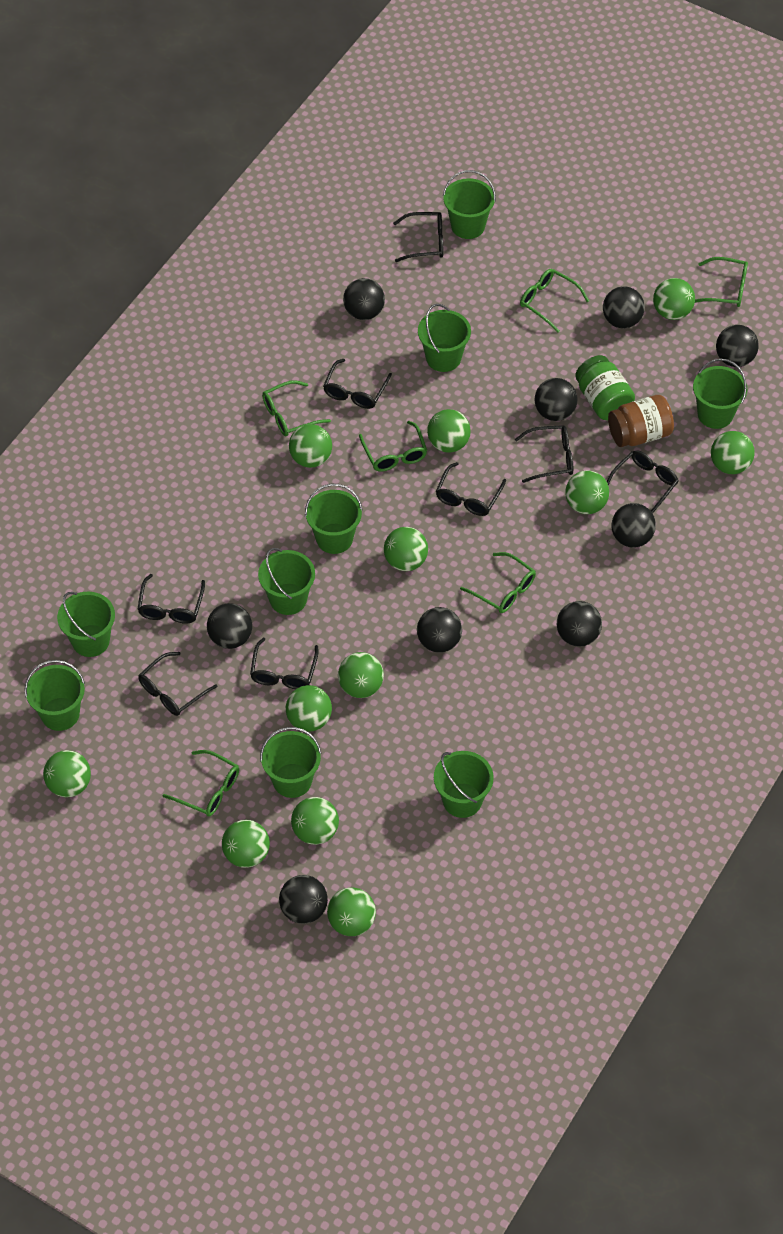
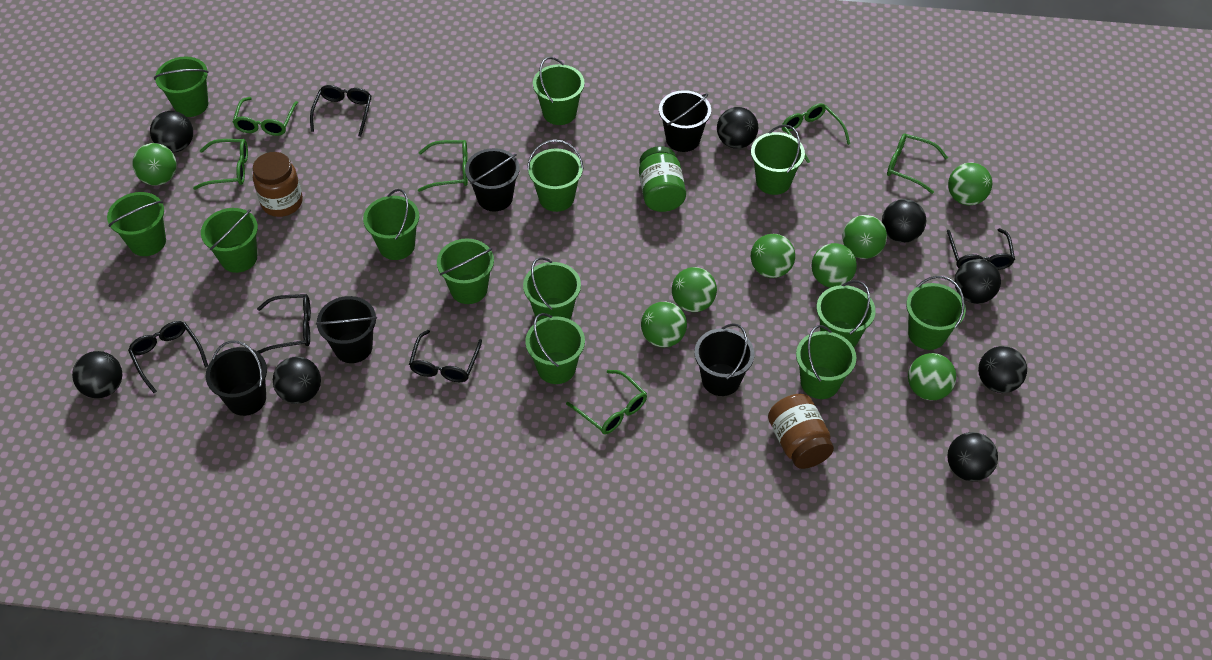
black ball: 9 -> 8
black bucket: 0 -> 5
black glasses: 8 -> 5
brown jar: 1 -> 2
green ball: 12 -> 8
green bucket: 9 -> 13

